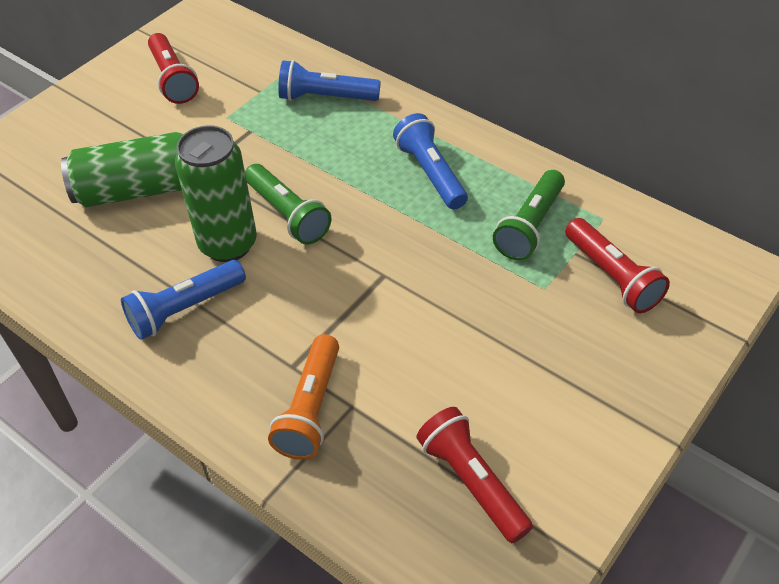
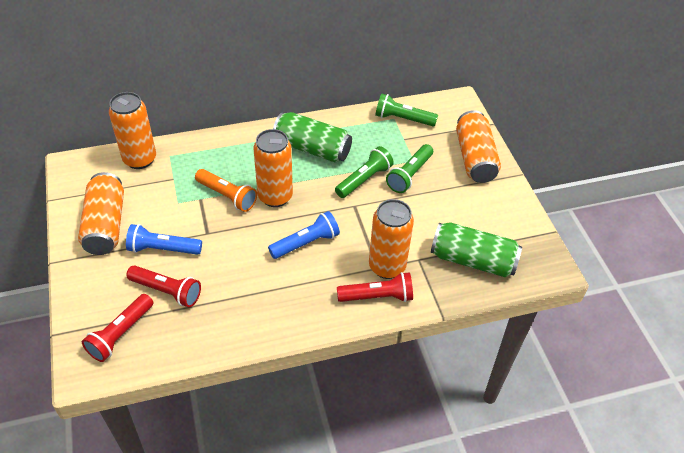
blue flashlight: 3 -> 2
green flashlight: 2 -> 3
orange can: 0 -> 5

